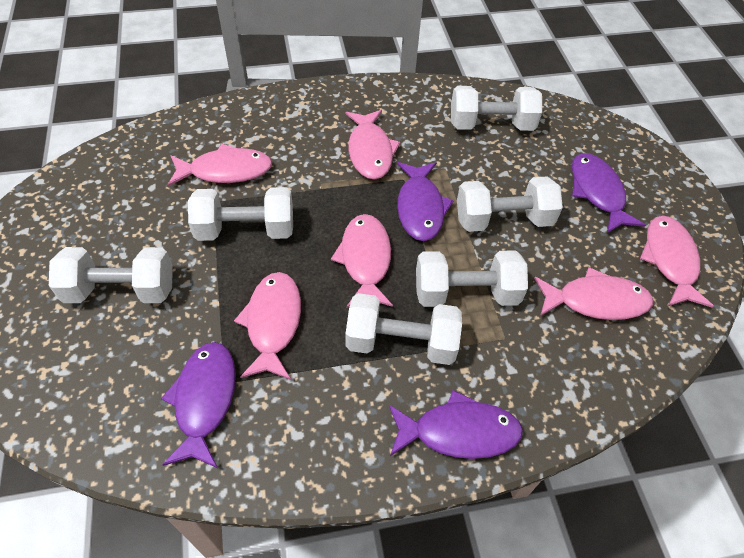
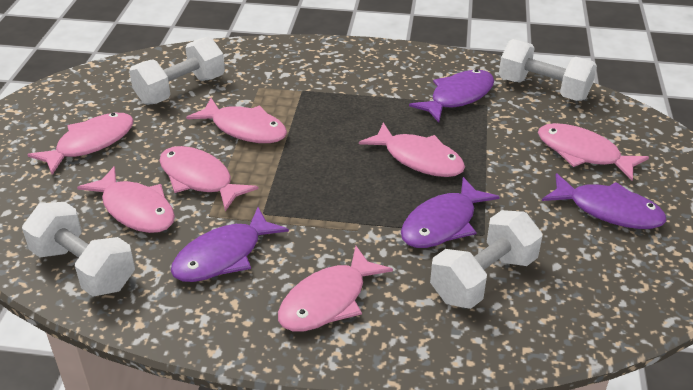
pink fish: 6 -> 7
white dumbbell: 6 -> 4

